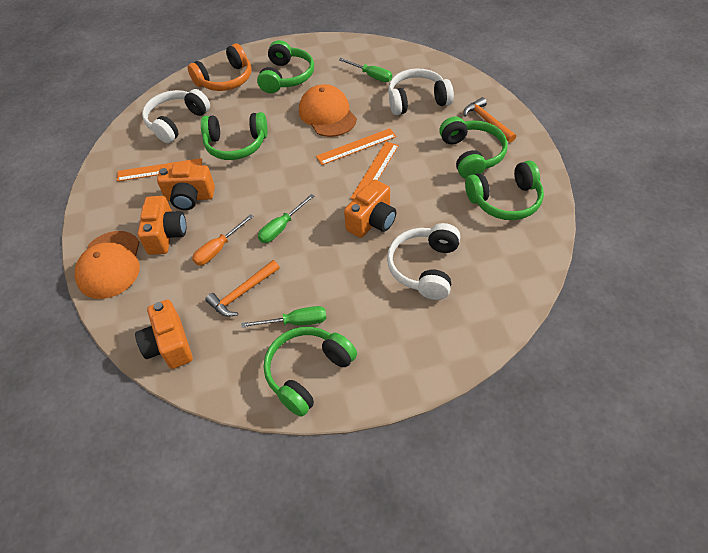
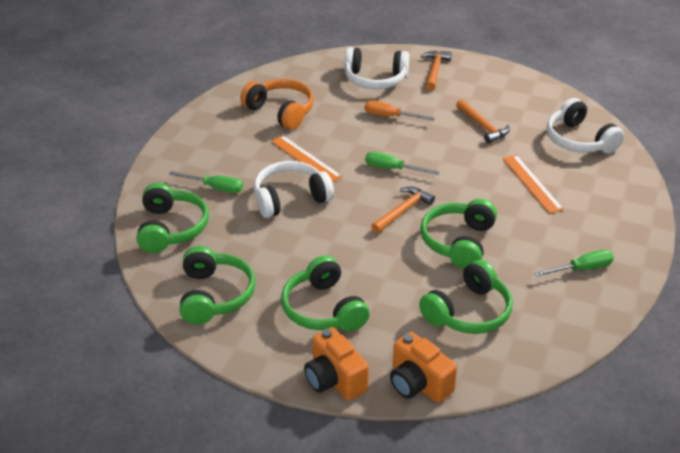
orange camera: 4 -> 2
orange cap: 2 -> 0
orange hammer: 2 -> 3
orange ruler: 3 -> 2

